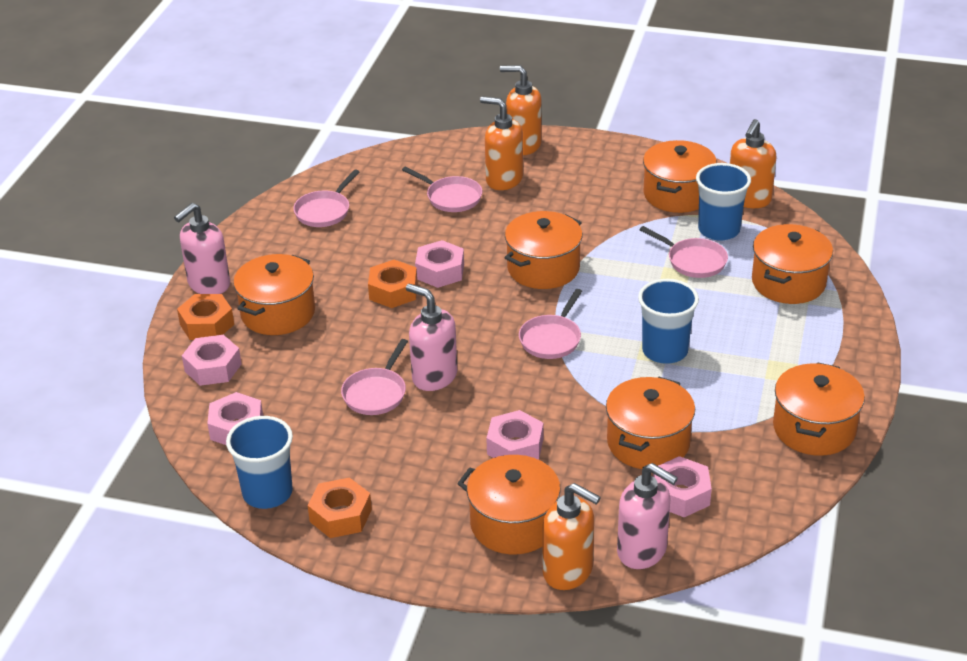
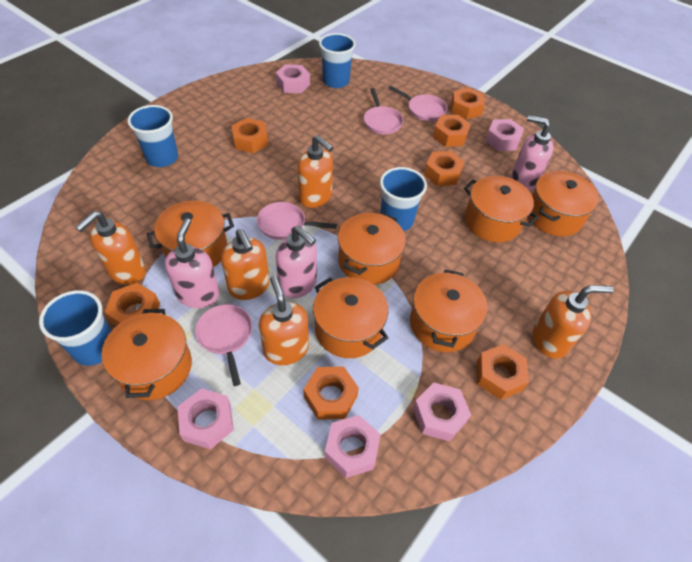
blue cup: 3 -> 4
orange nut: 3 -> 7
orange soap dispenser: 4 -> 5
pink pan: 5 -> 4

